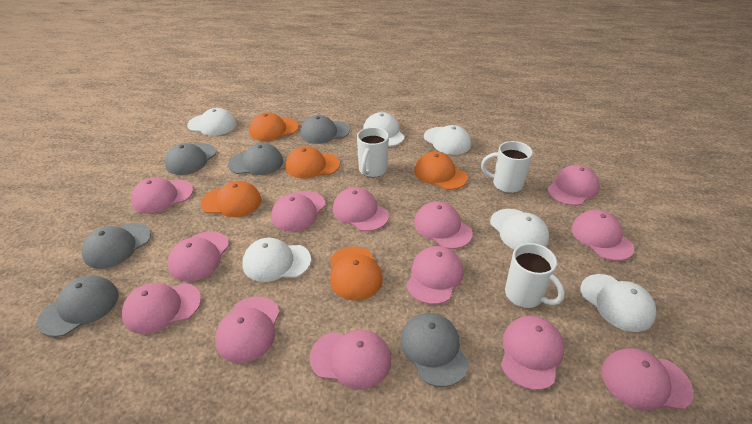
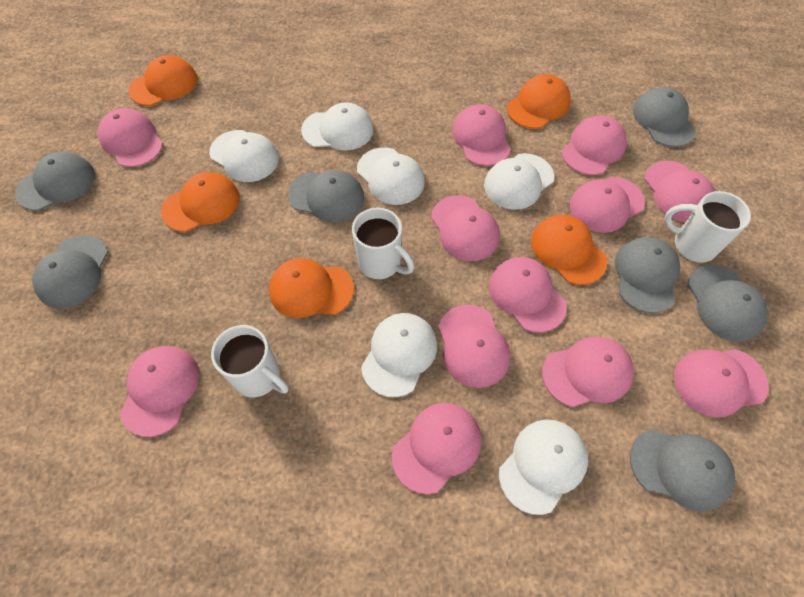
grey cap: 6 -> 7
pink cap: 13 -> 12

